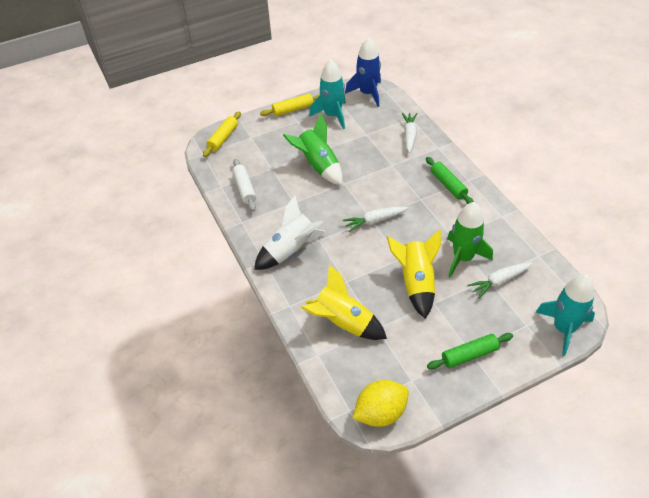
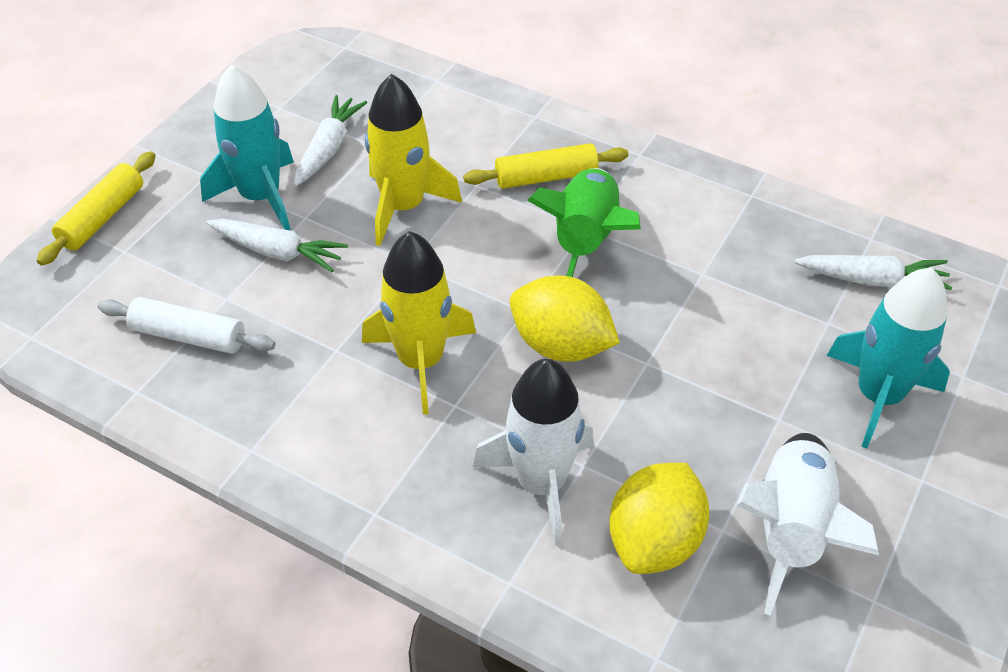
blue rocket: 1 -> 0
green rocket: 2 -> 1
green rolling pin: 2 -> 0
white rocket: 1 -> 2
yellow lemon: 1 -> 2

